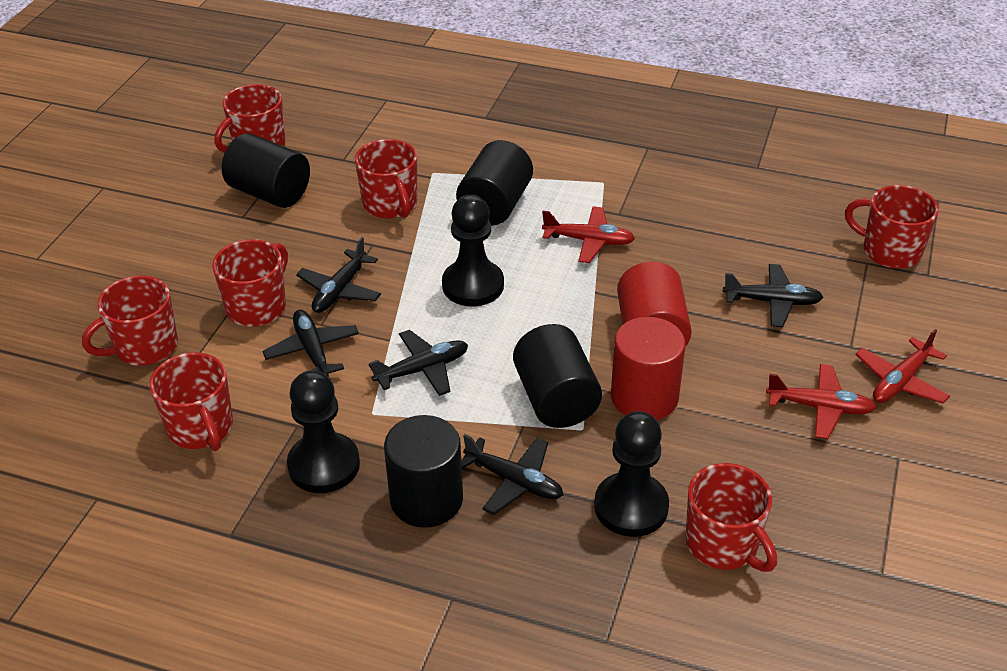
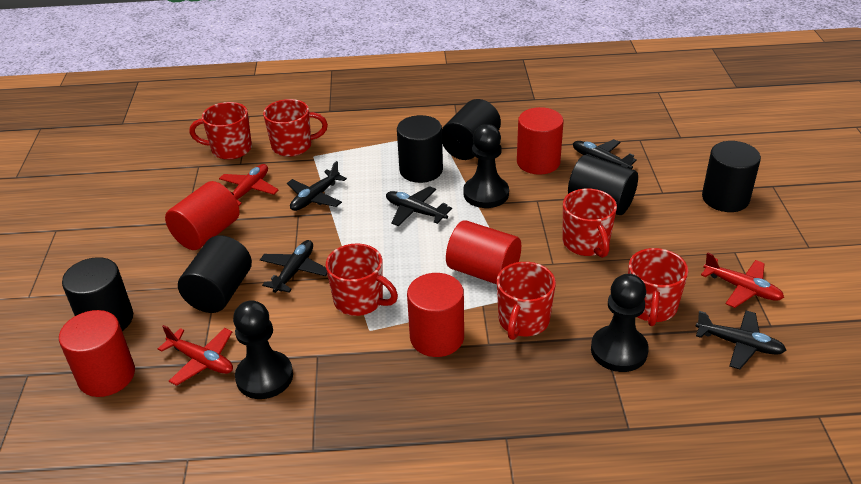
black cylinder: 4 -> 6
red cylinder: 2 -> 5
red mug: 7 -> 6

